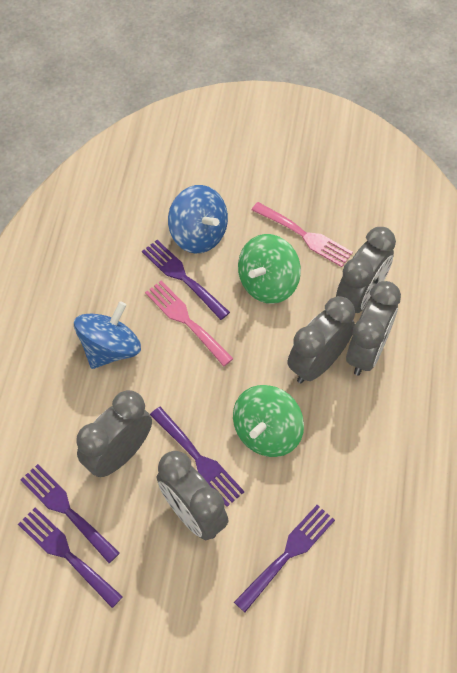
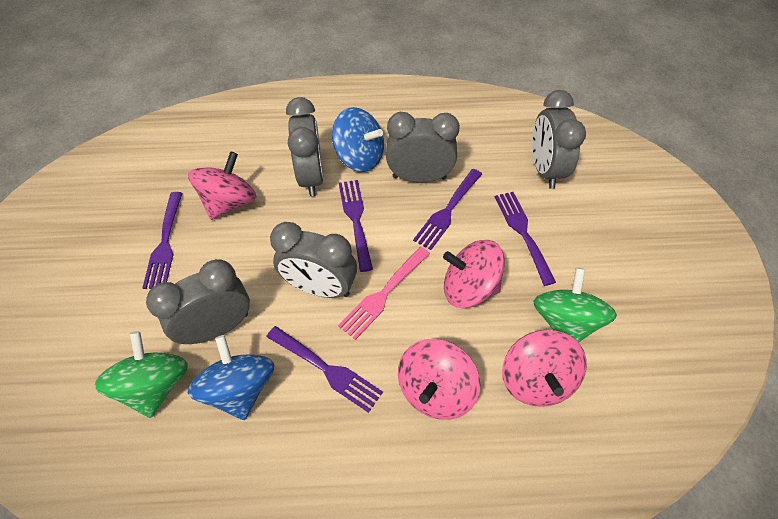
pink fork: 2 -> 1
pink spinning top: 0 -> 4

